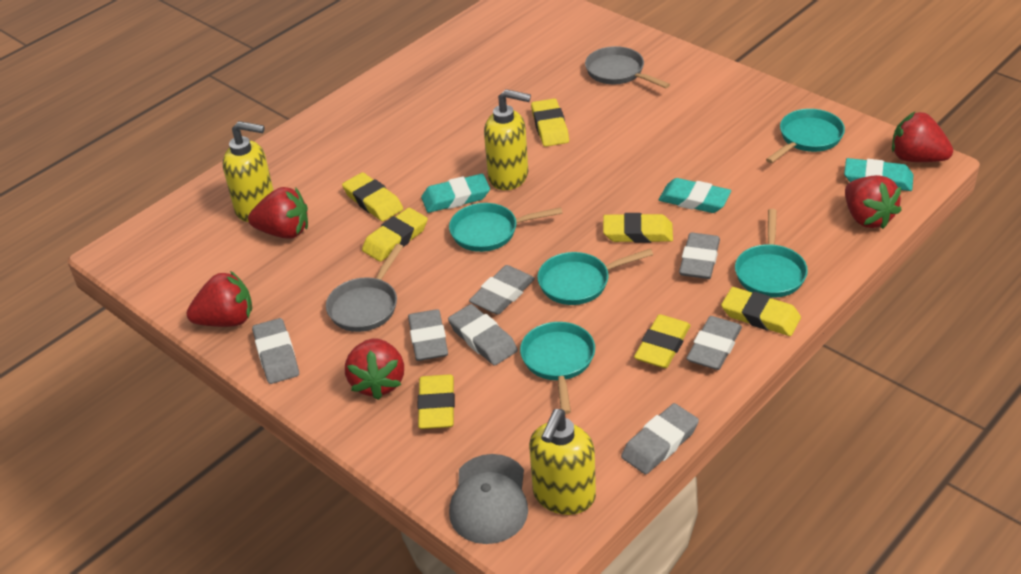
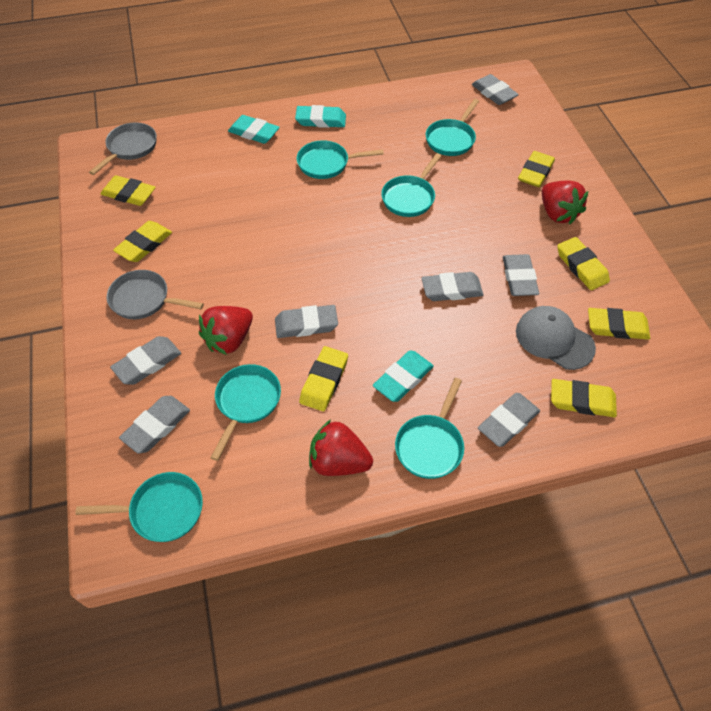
red strawberry: 5 -> 3
turquoise pan: 5 -> 6
yellow soap dispenser: 3 -> 0

